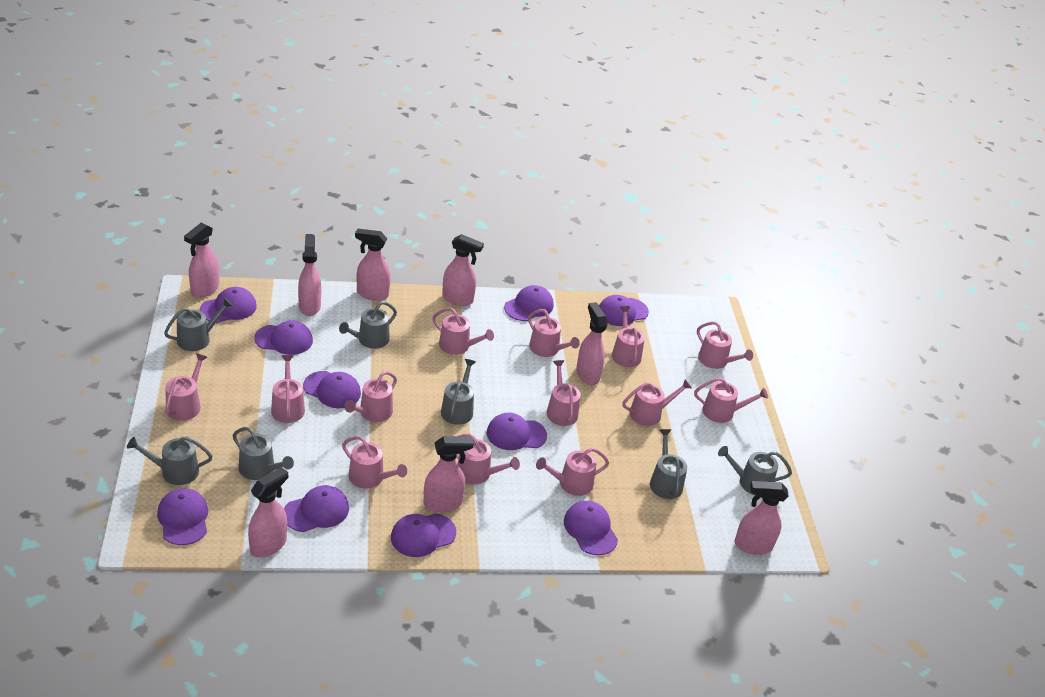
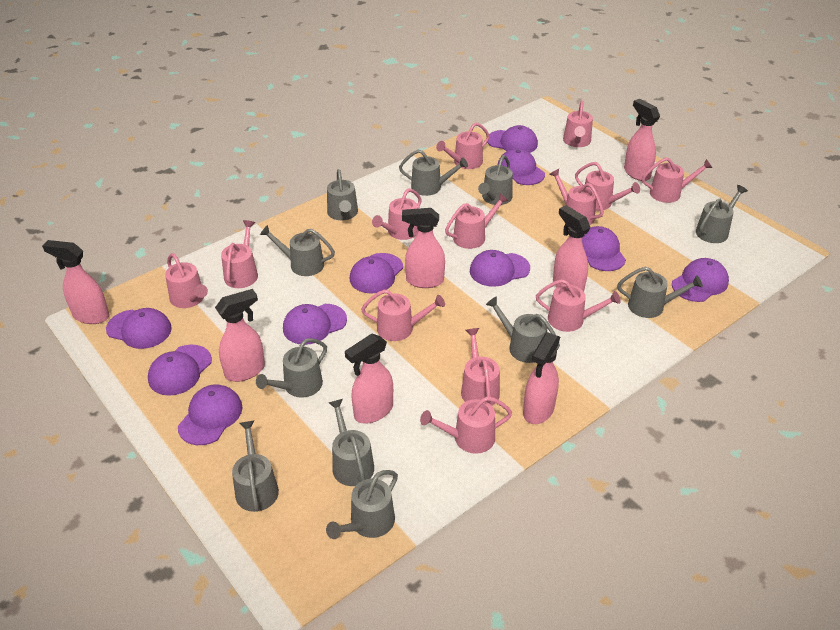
grey watering can: 7 -> 11
pink spray bottle: 8 -> 7

